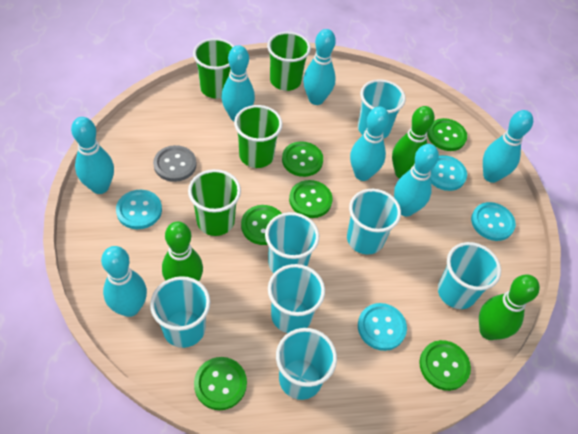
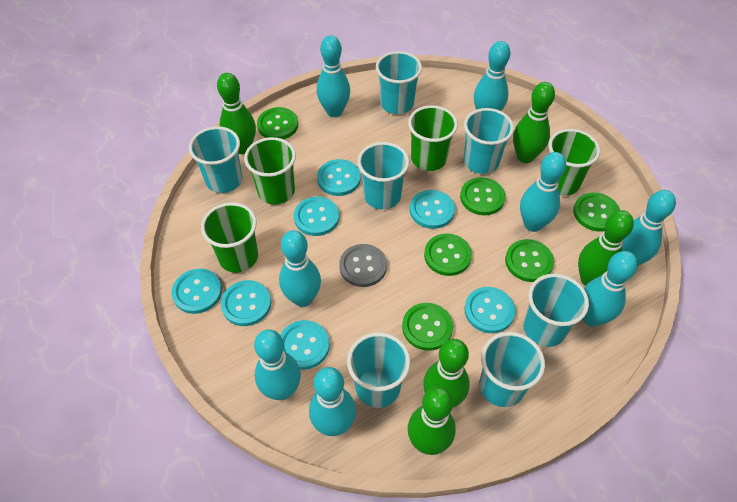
green bowling pin: 3 -> 5
turquoise bowling pin: 7 -> 8
turquoise button: 4 -> 7

